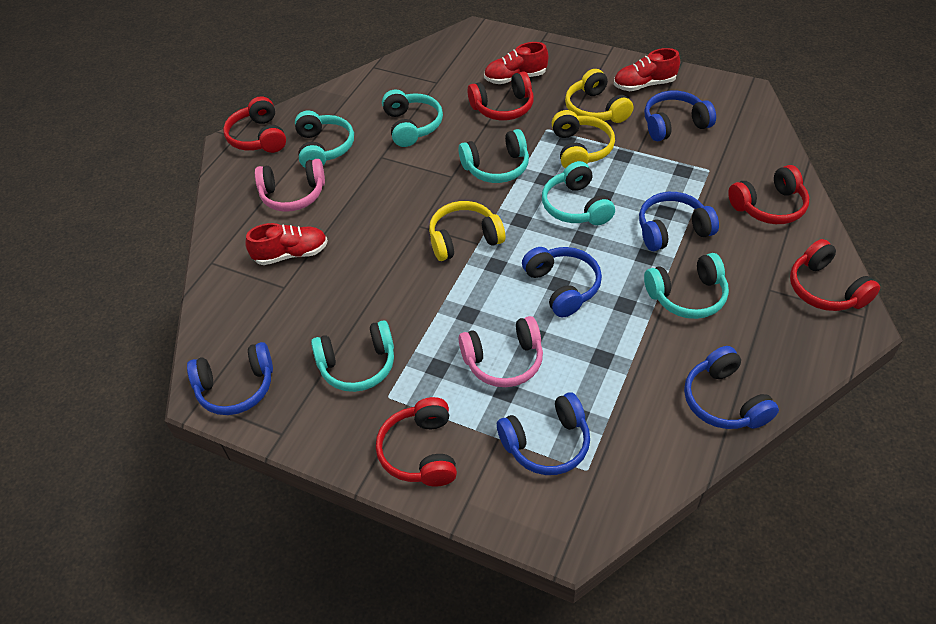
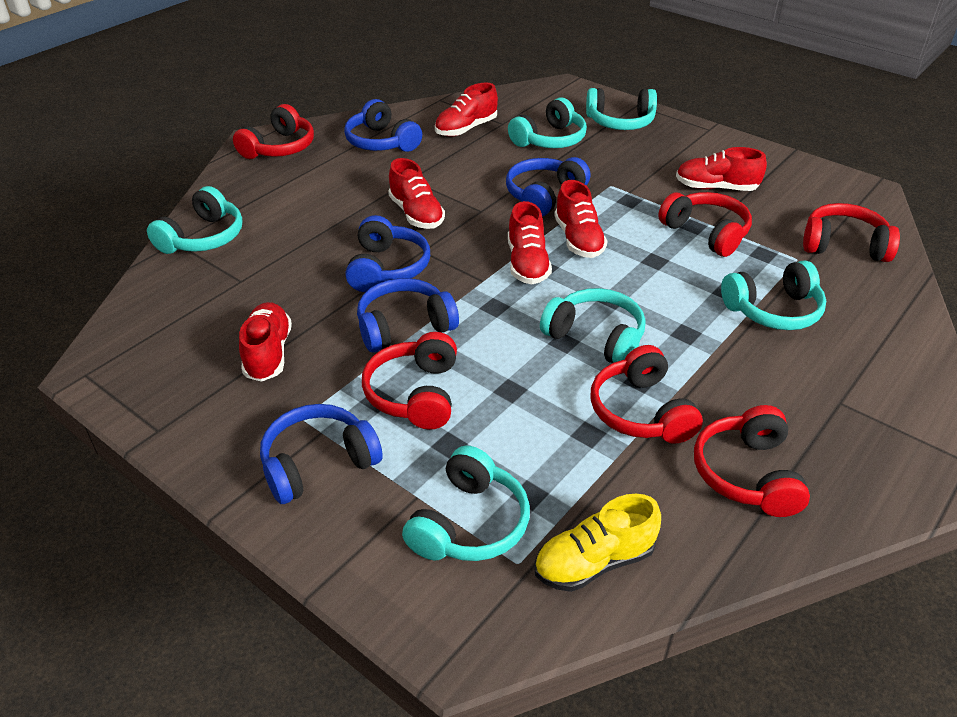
blue headphones: 6 -> 5
pink headphones: 2 -> 0
red headphones: 5 -> 6
red shoe: 3 -> 6
yellow headphones: 3 -> 0
yellow shoe: 0 -> 1

